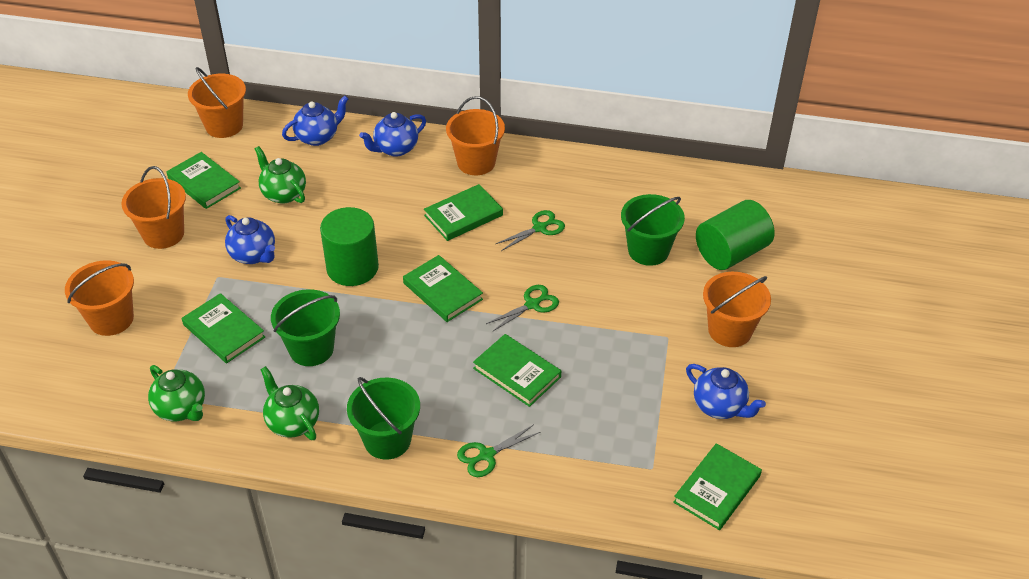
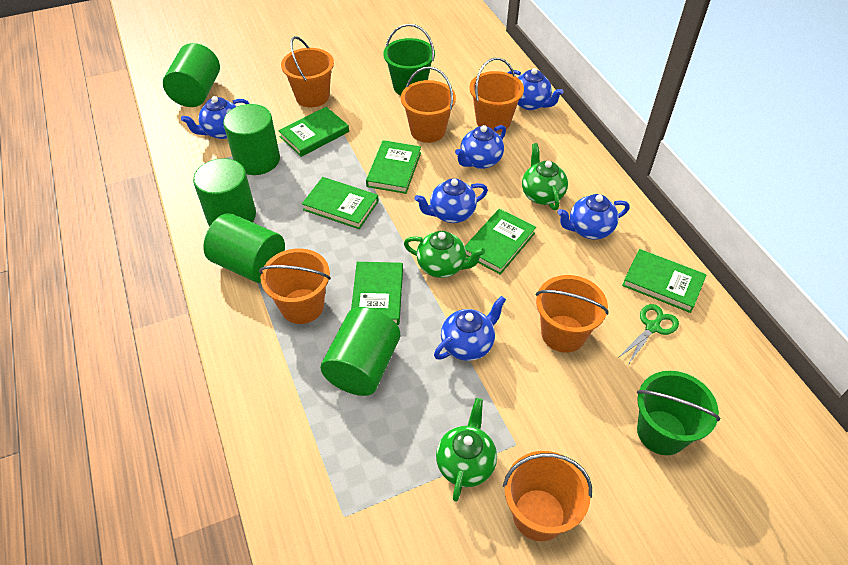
blue teapot: 4 -> 6
green bucket: 3 -> 2
green cylinder: 2 -> 5
green scissors: 3 -> 1
orange bucket: 5 -> 6

